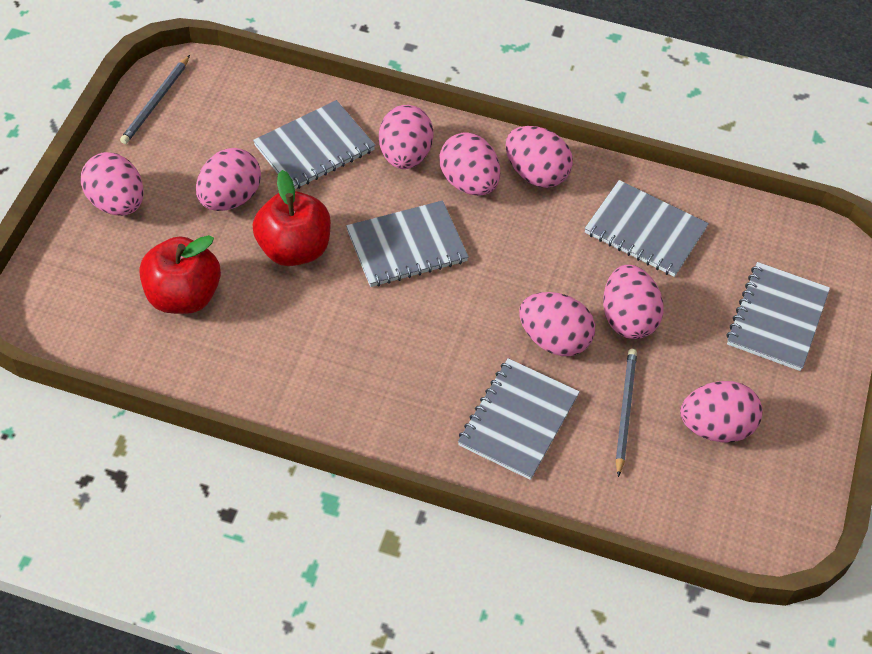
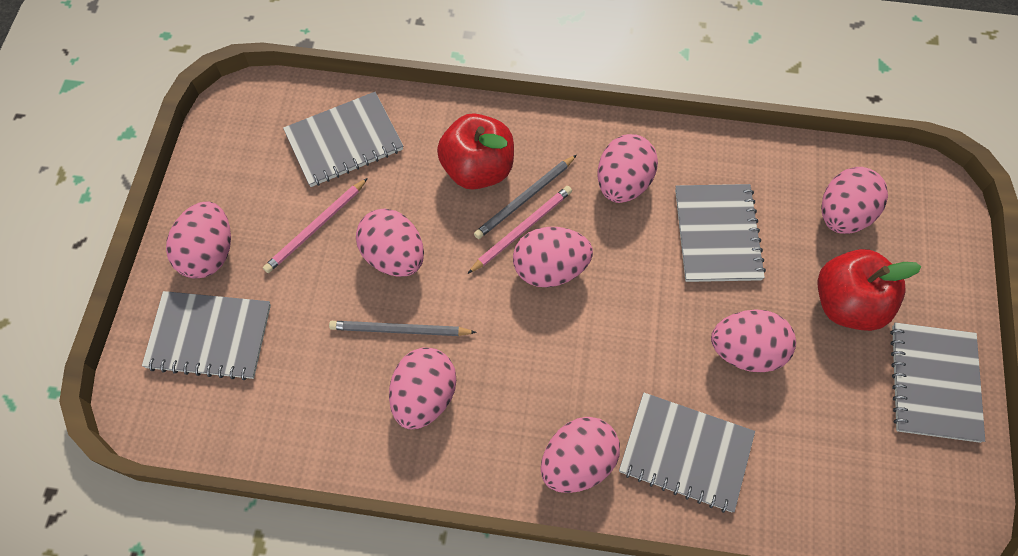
pink pencil: 0 -> 2

